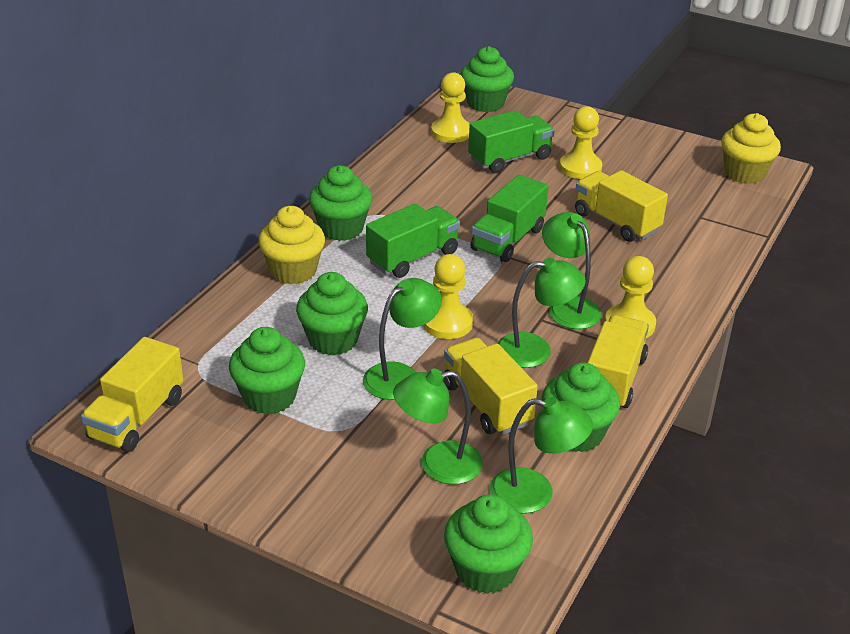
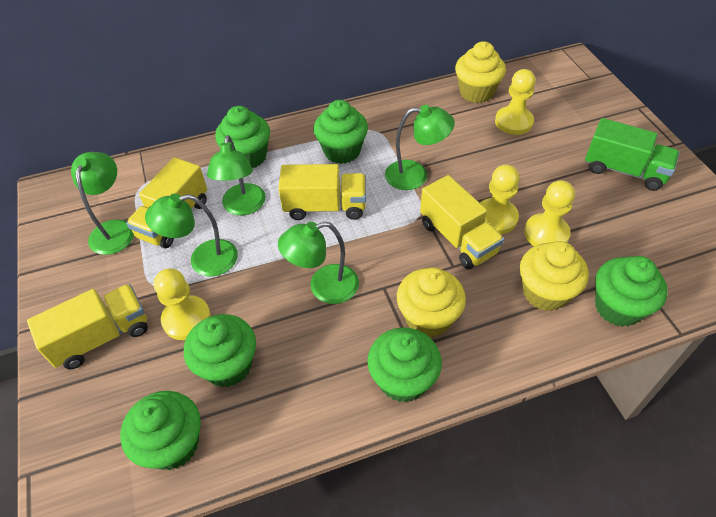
green truck: 3 -> 1
yellow cupcake: 2 -> 3

